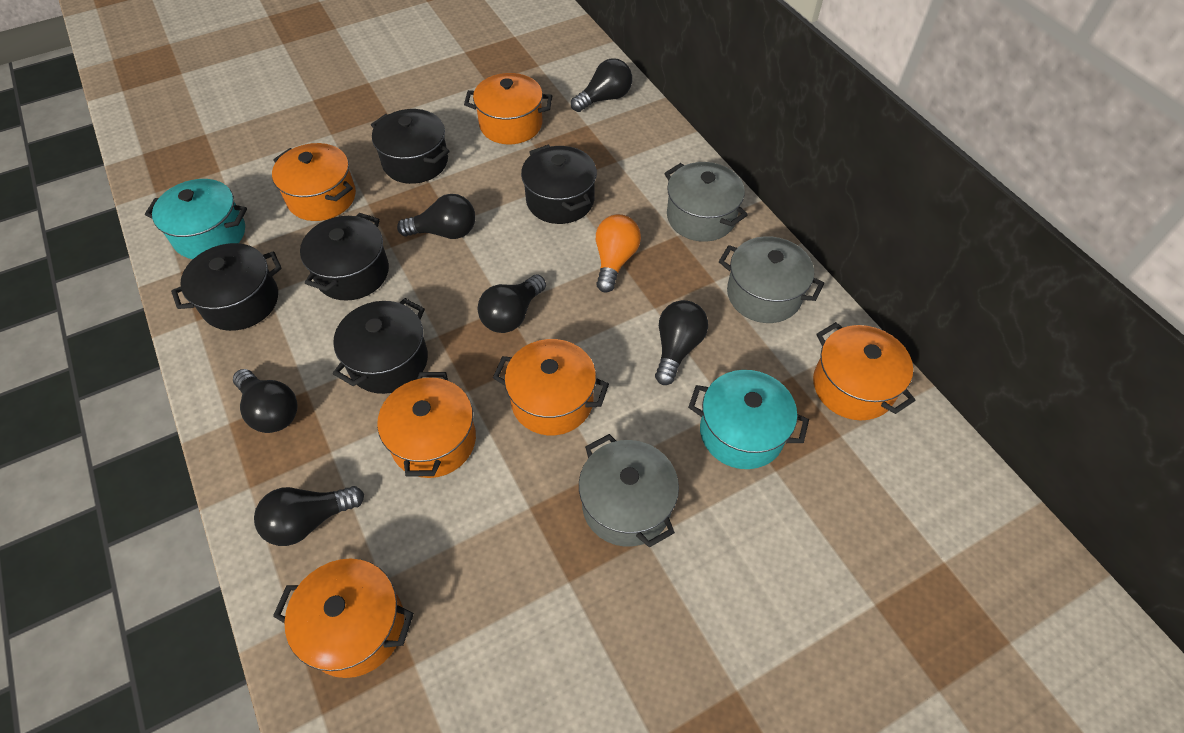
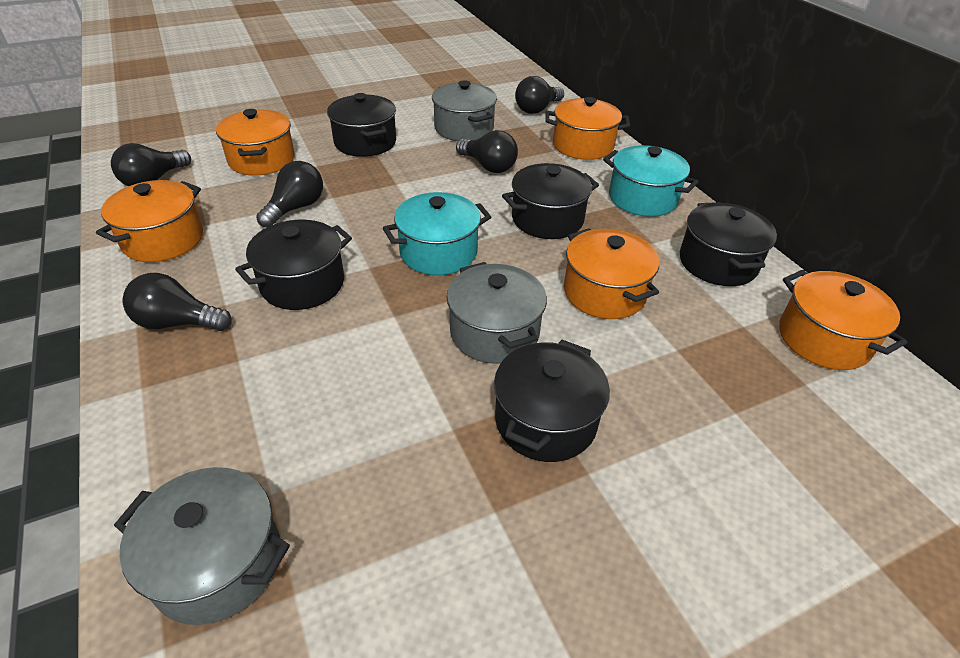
black light bulb: 6 -> 5
orange light bulb: 1 -> 0
orange pot: 6 -> 5

